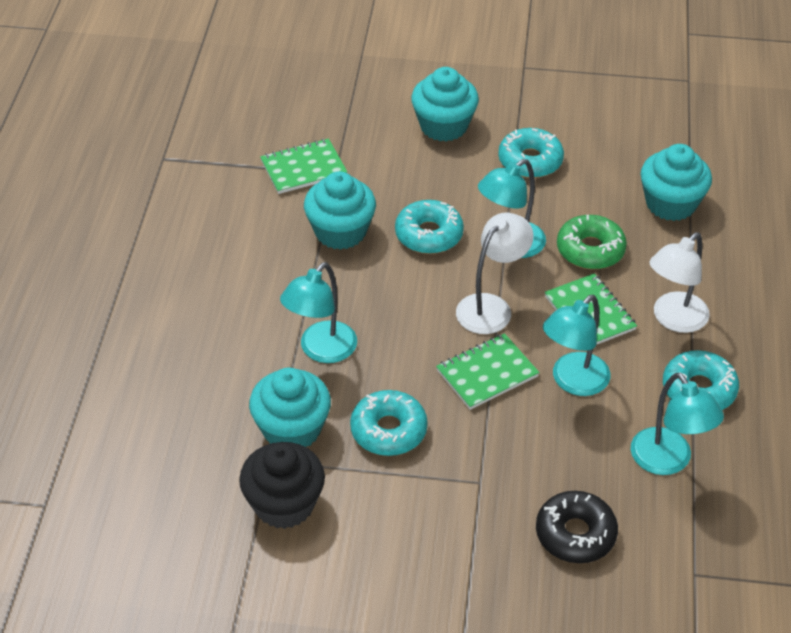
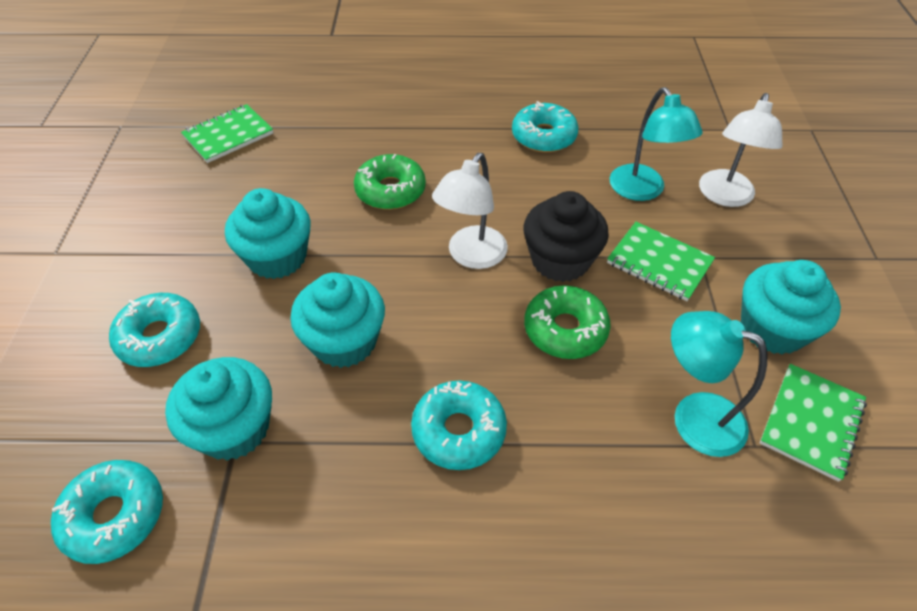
black donut: 1 -> 0
green donut: 1 -> 2
turquoise lamp: 4 -> 2

